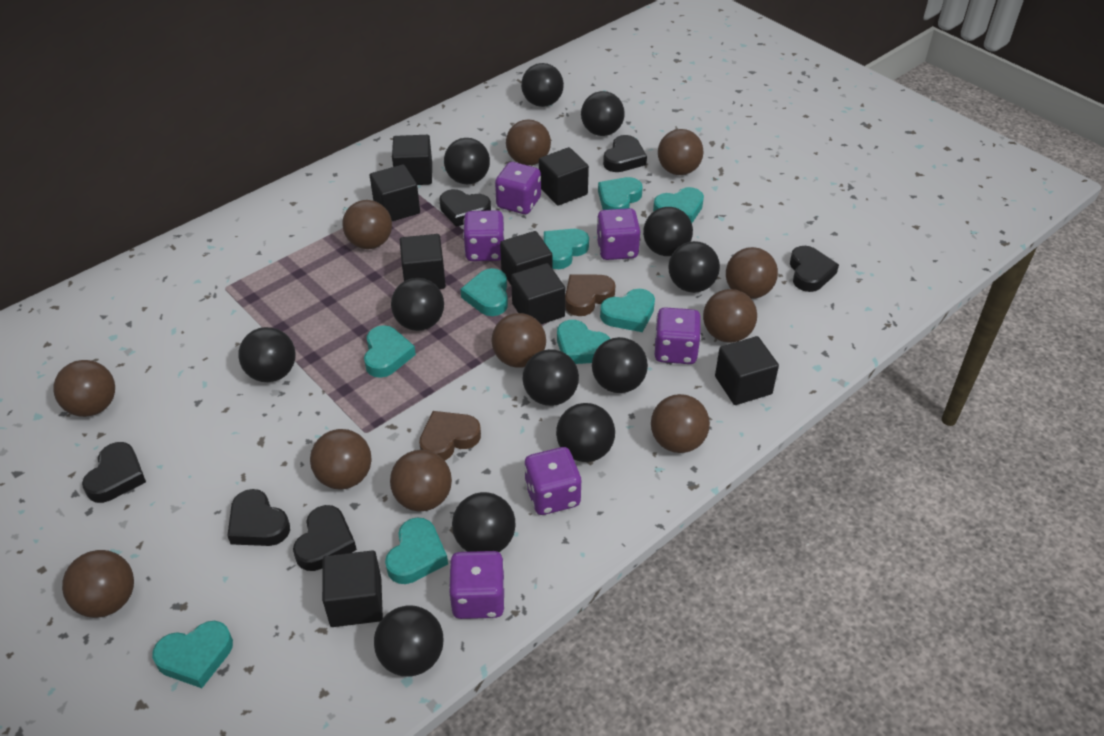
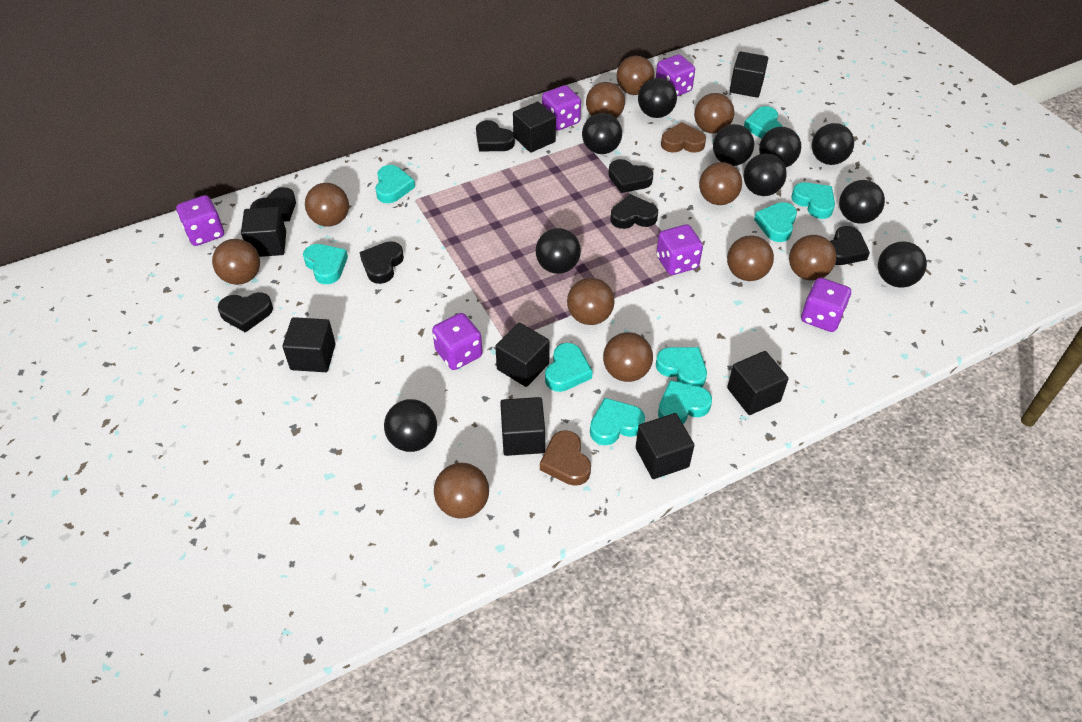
black ball: 12 -> 10
black heart: 6 -> 7

